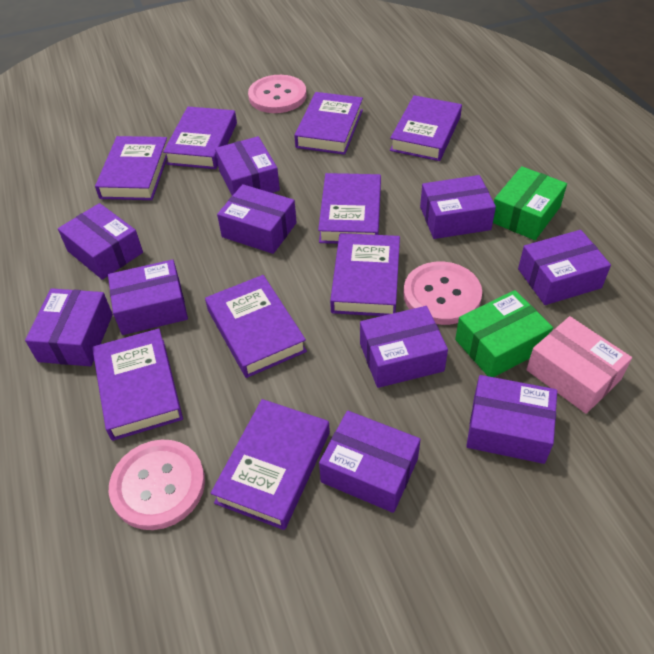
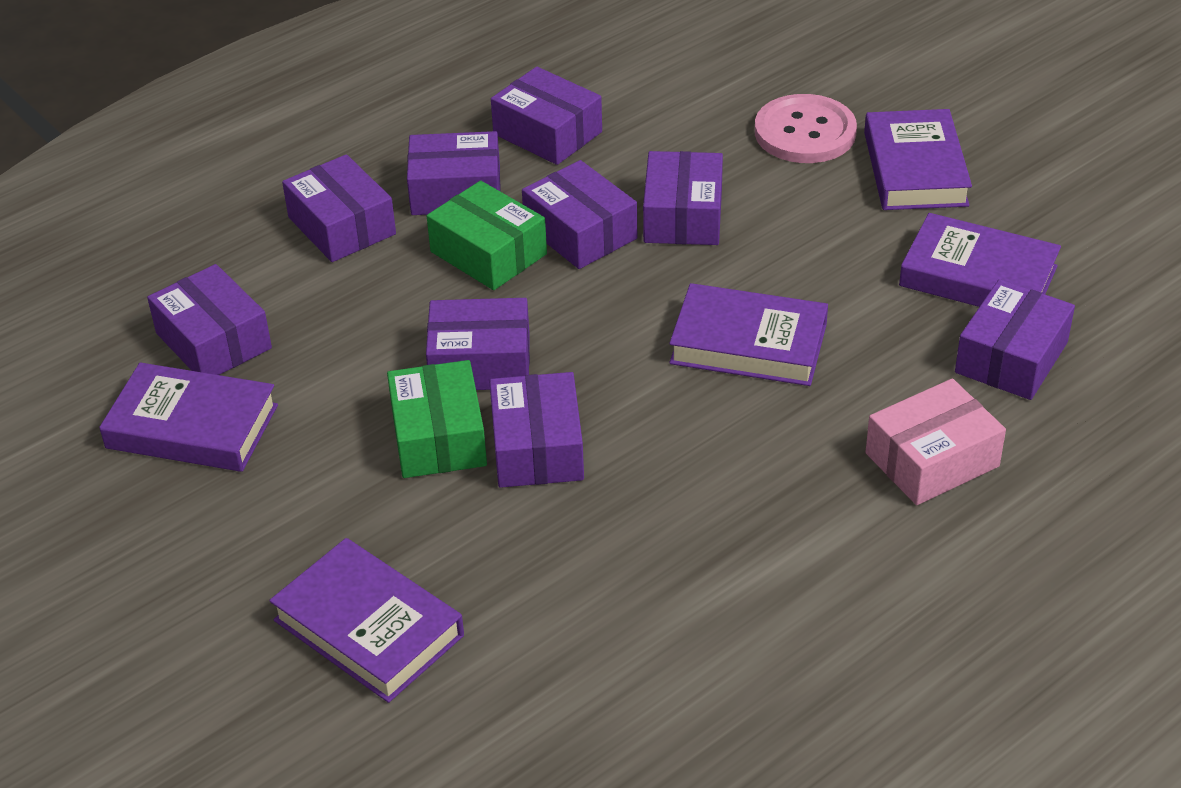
pink button: 3 -> 1
purple book: 9 -> 5
purple box: 10 -> 9

